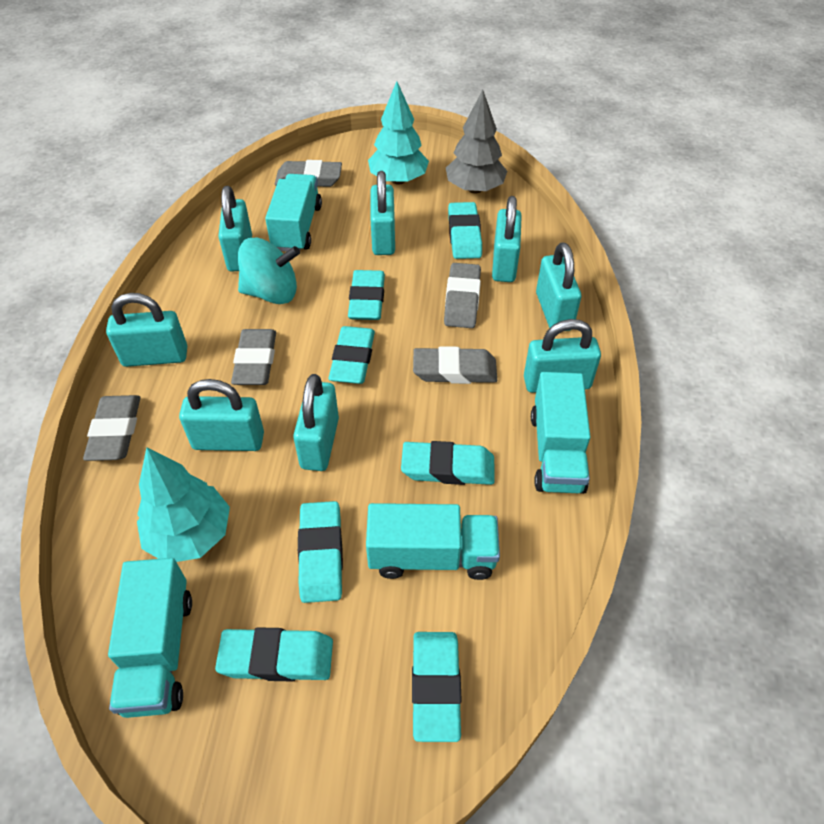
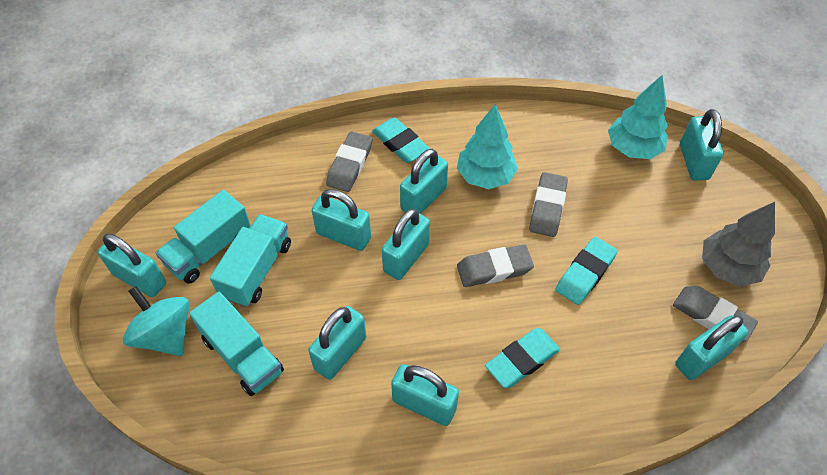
grey eraser: 5 -> 4
turquoise eraser: 7 -> 3
turquoise truck: 4 -> 3

